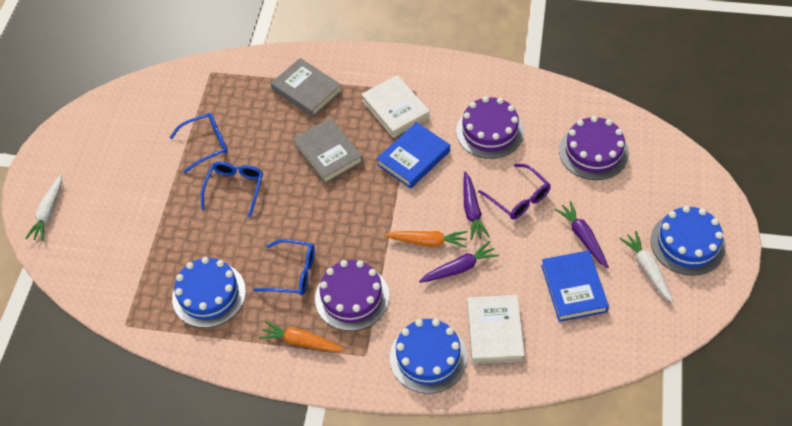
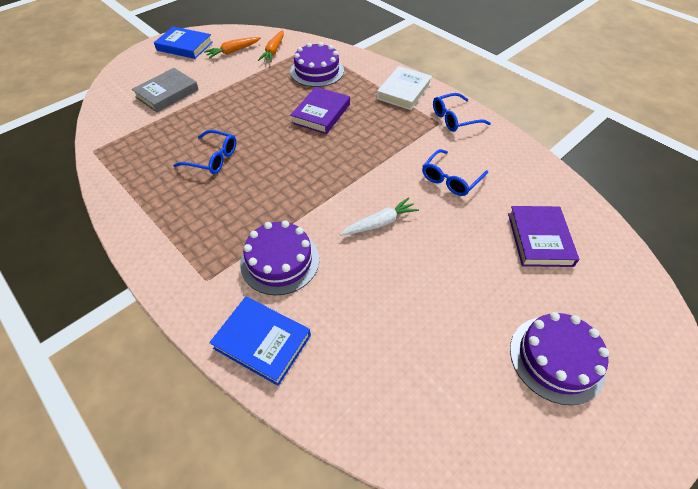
blue cake: 3 -> 0
grey book: 2 -> 1
purple book: 0 -> 2
purple carrot: 3 -> 0
purple glasses: 1 -> 0
white book: 2 -> 1
white carrot: 2 -> 1

